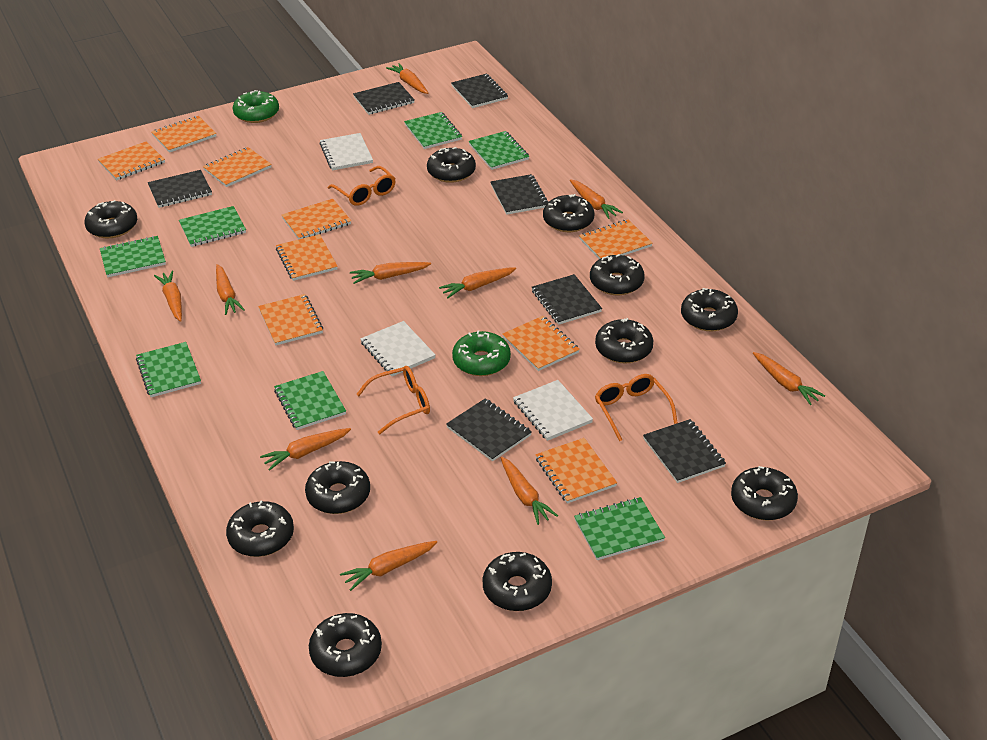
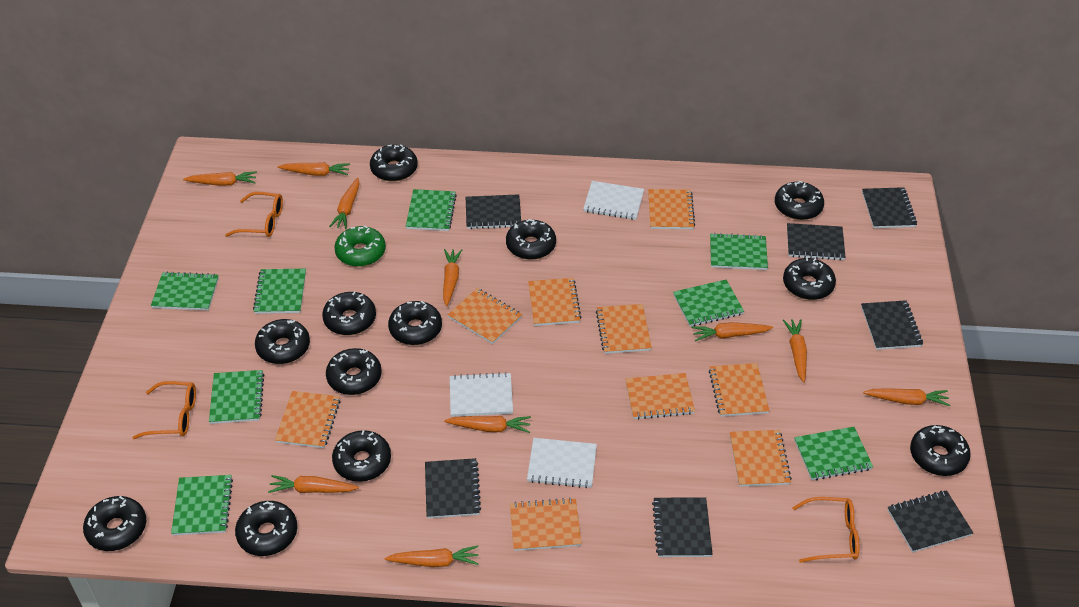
black donut: 11 -> 12
green donut: 2 -> 1
green notebook: 7 -> 8

